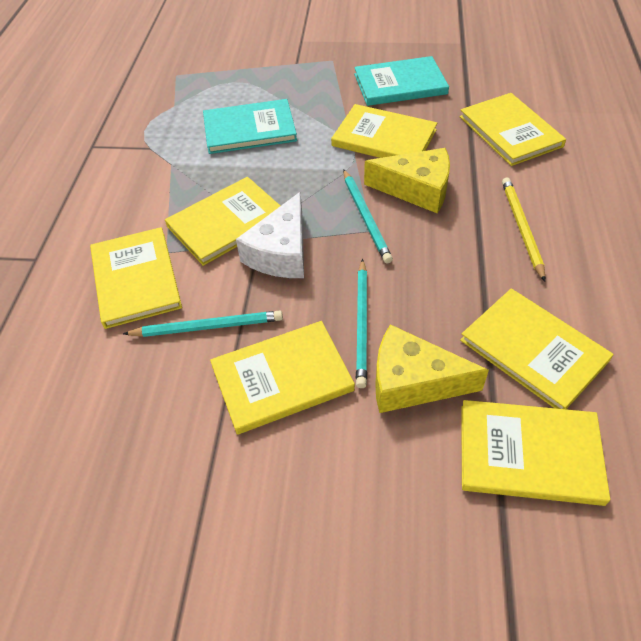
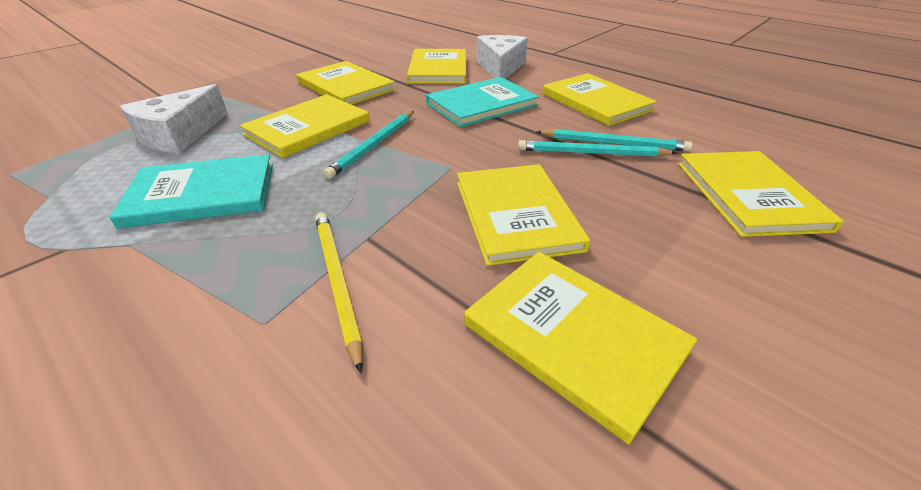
white cheese: 1 -> 2
yellow cheese: 2 -> 0

